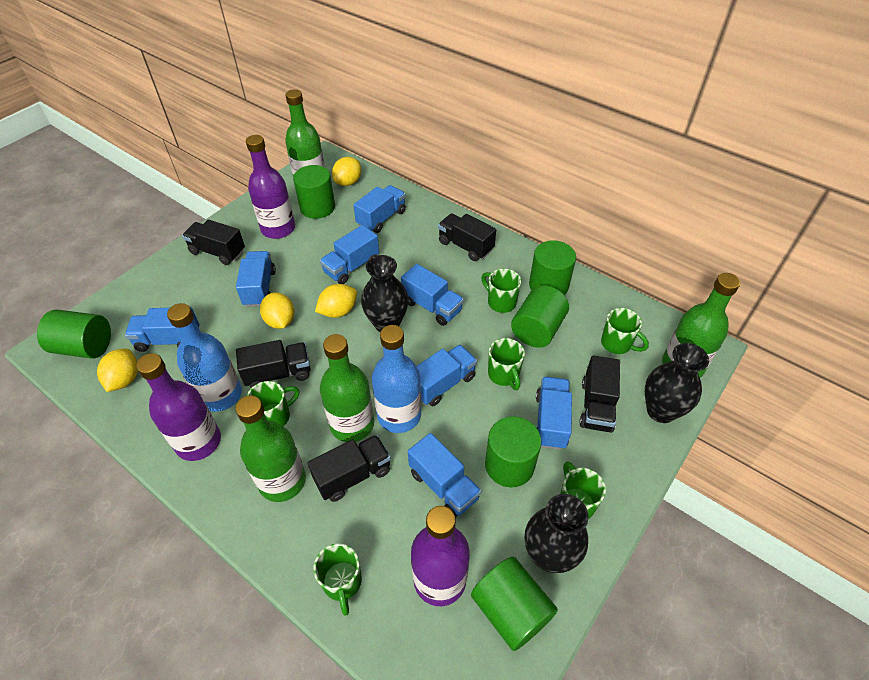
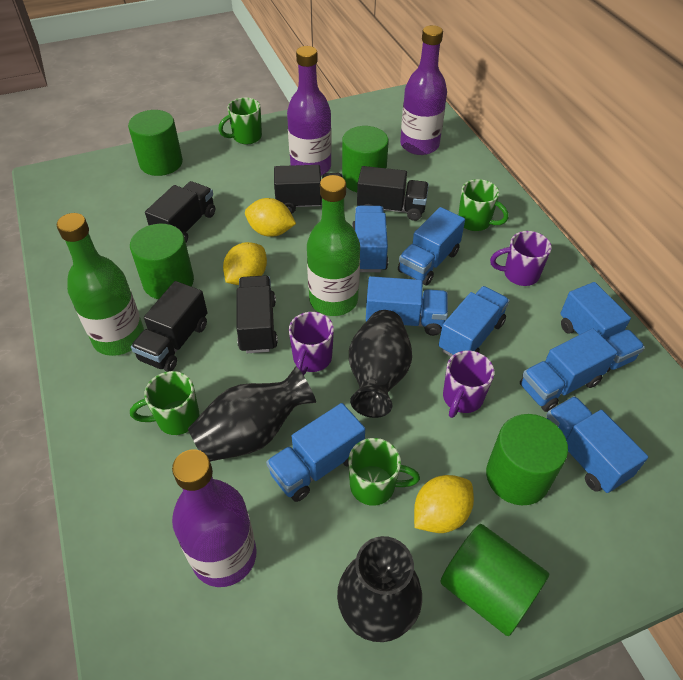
blue bottle: 2 -> 0
green bottle: 4 -> 2
green cylinder: 6 -> 5
green mug: 6 -> 4
purple mug: 0 -> 3
yellow lemon: 4 -> 3

